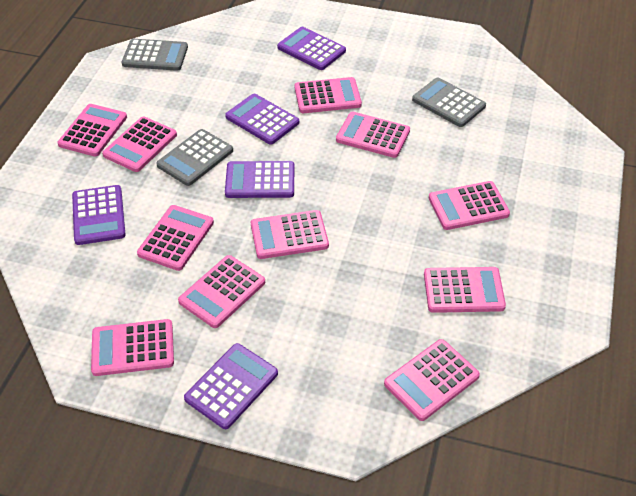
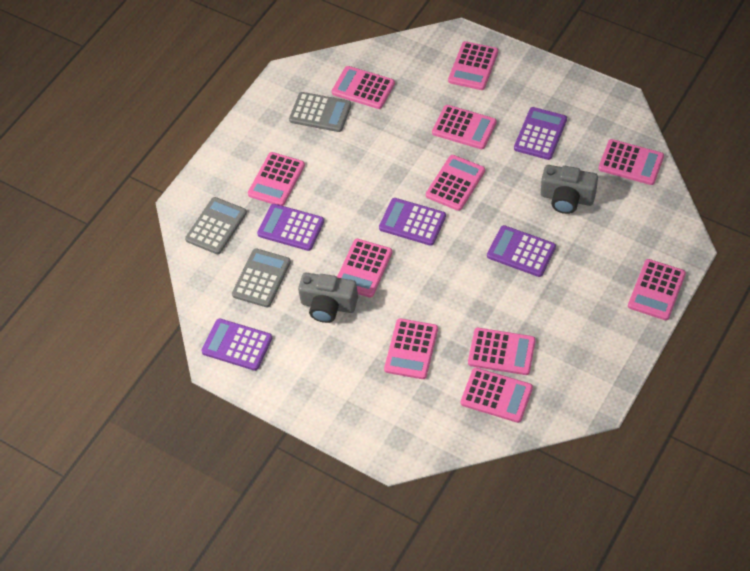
grey camera: 0 -> 2

